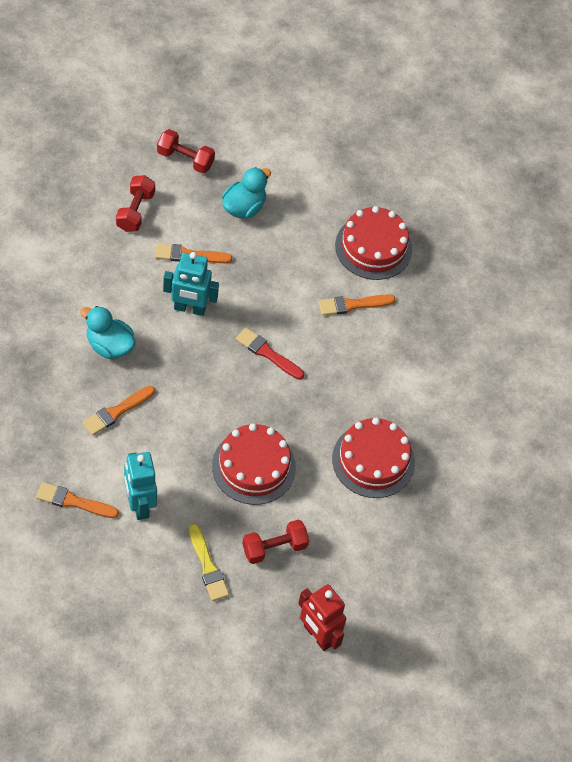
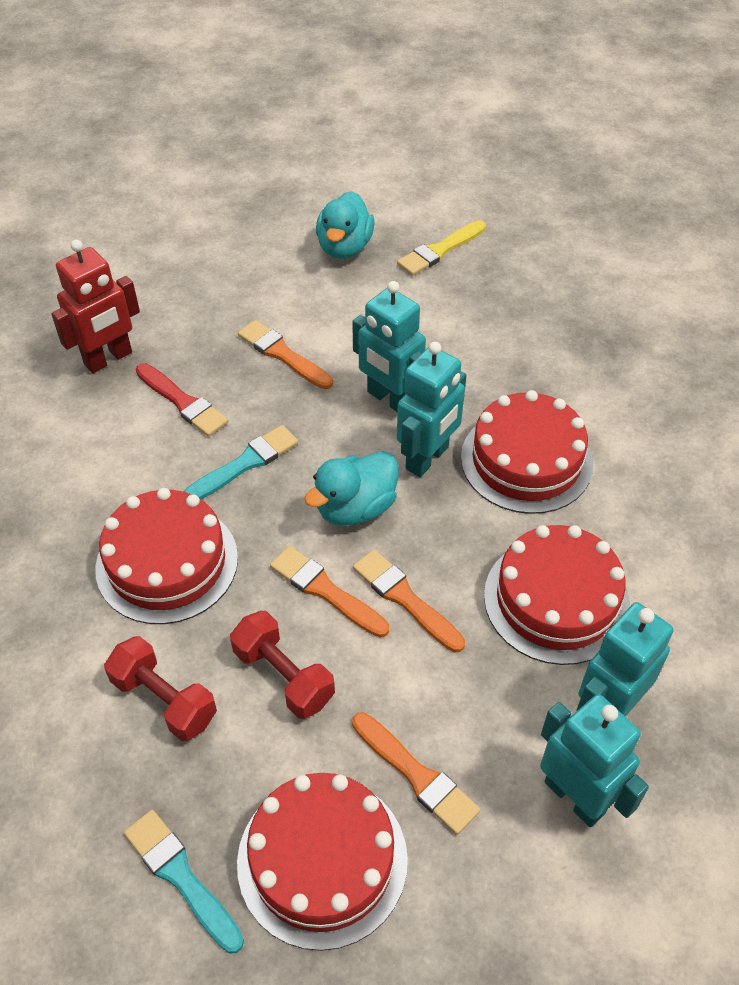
red cake: 3 -> 4
red dumbbell: 3 -> 2
turquoise brush: 0 -> 2
turquoise robot: 2 -> 4

